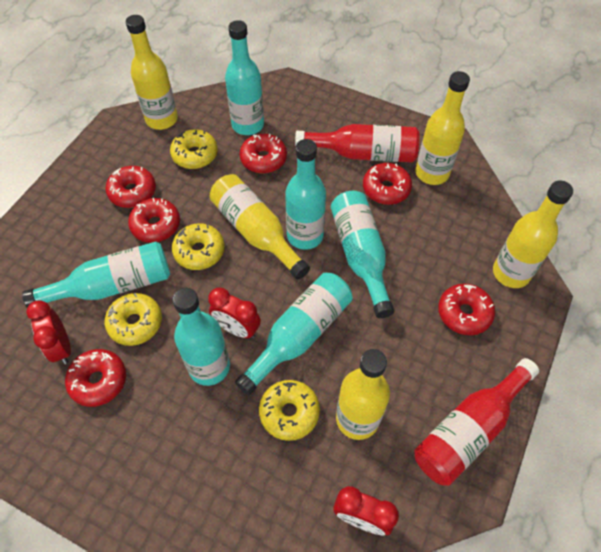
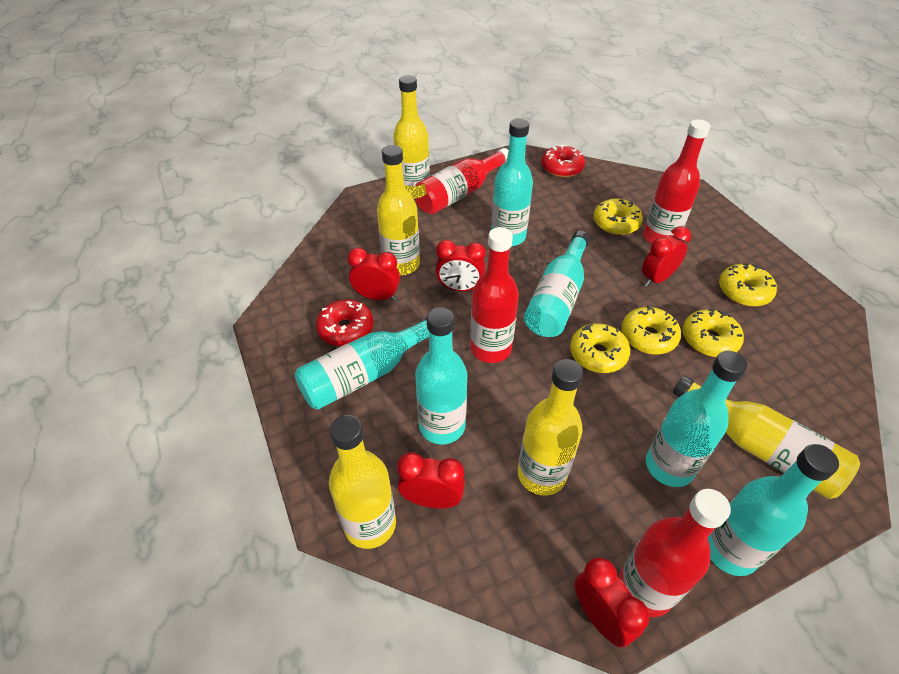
red bottle: 2 -> 4
red clock: 3 -> 5
red donut: 6 -> 2
yellow donut: 4 -> 5

